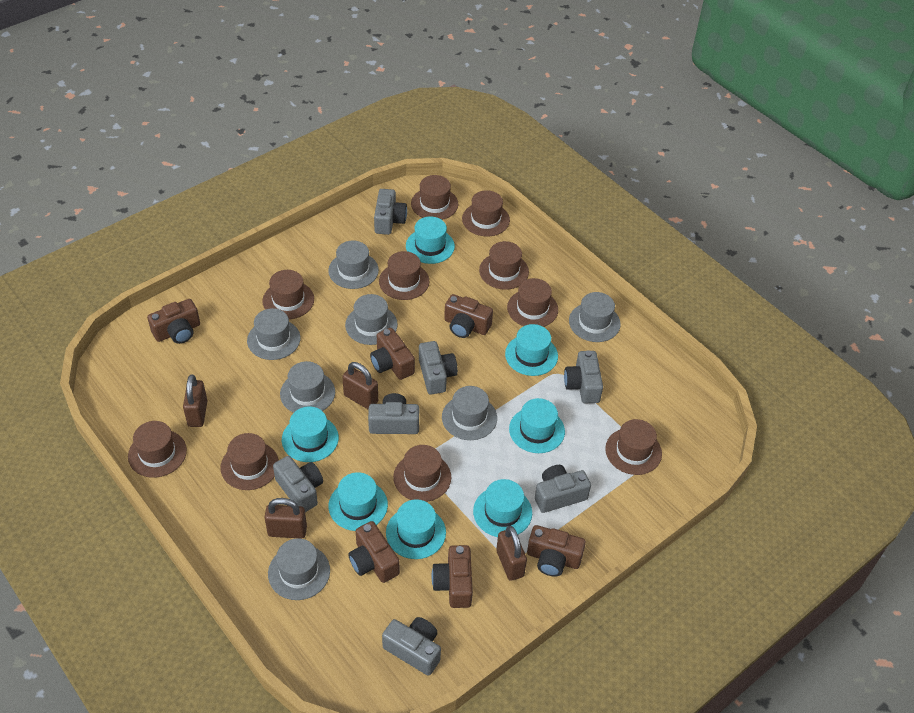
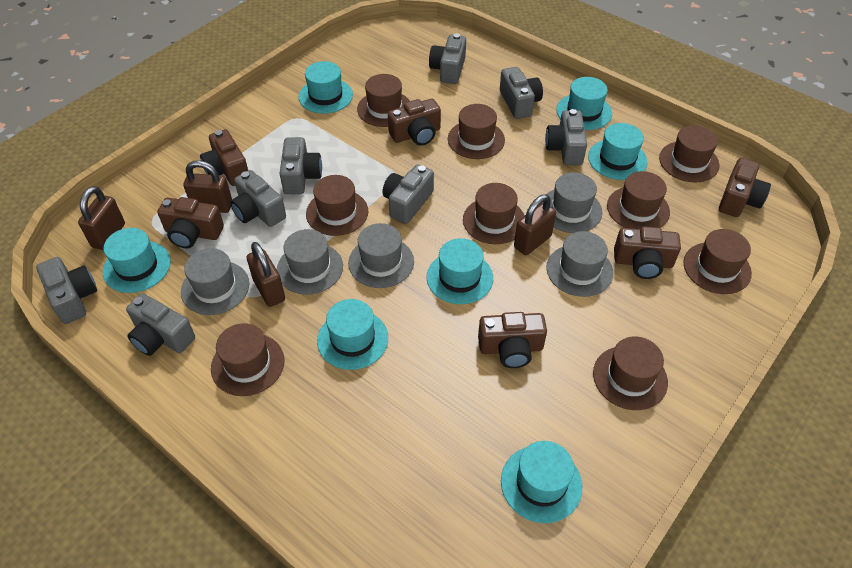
brown hat: 10 -> 9
grey camera: 7 -> 8
grey hat: 7 -> 5

